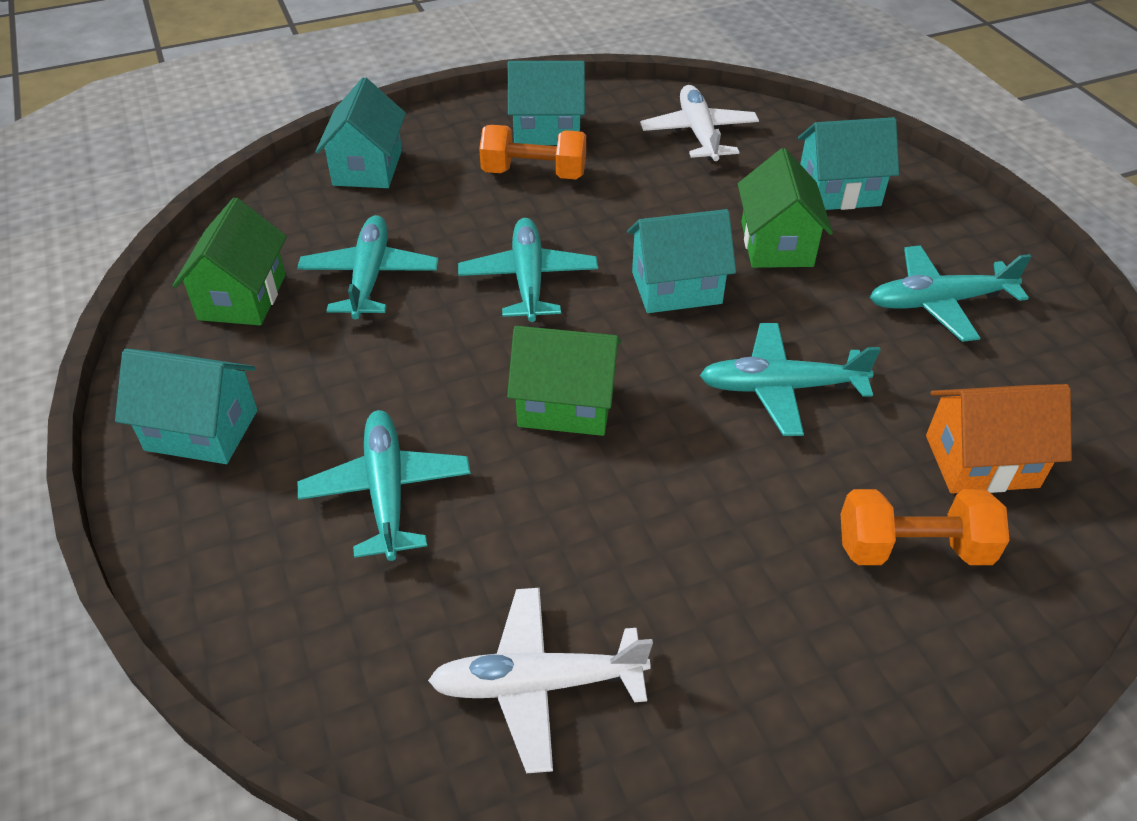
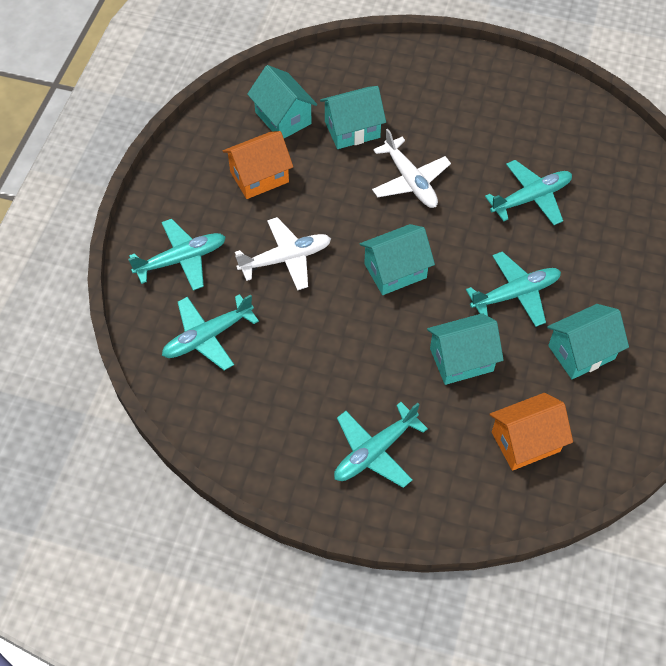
green house: 3 -> 0
orange dumbbell: 2 -> 0
orange house: 1 -> 2

